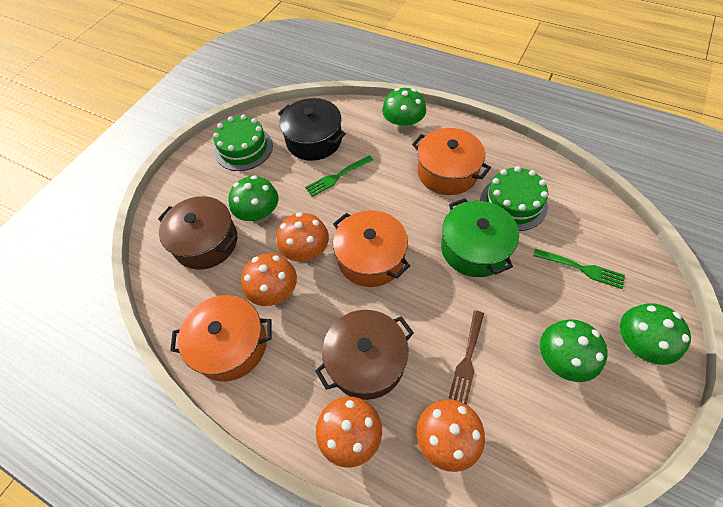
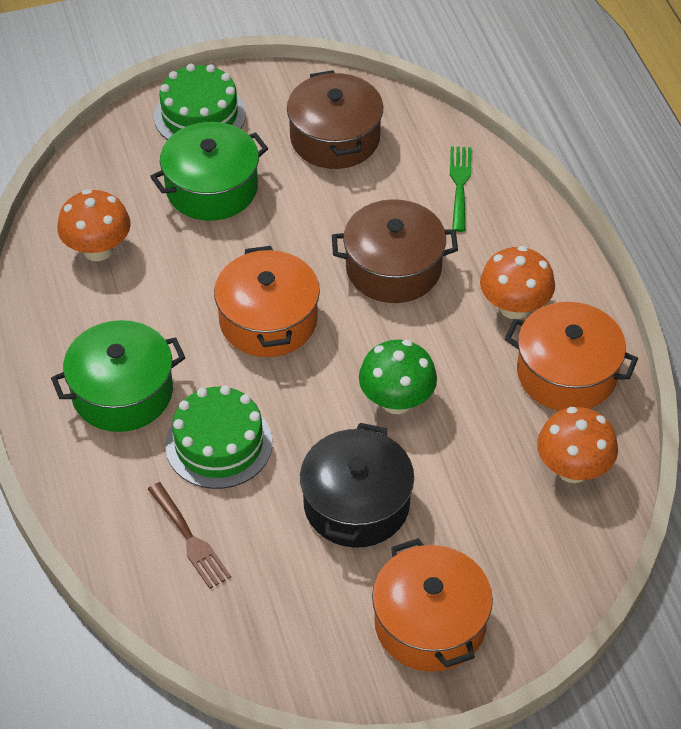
green fork: 2 -> 1
green mushroom: 4 -> 1
green pot: 1 -> 2
orange mushroom: 4 -> 3

